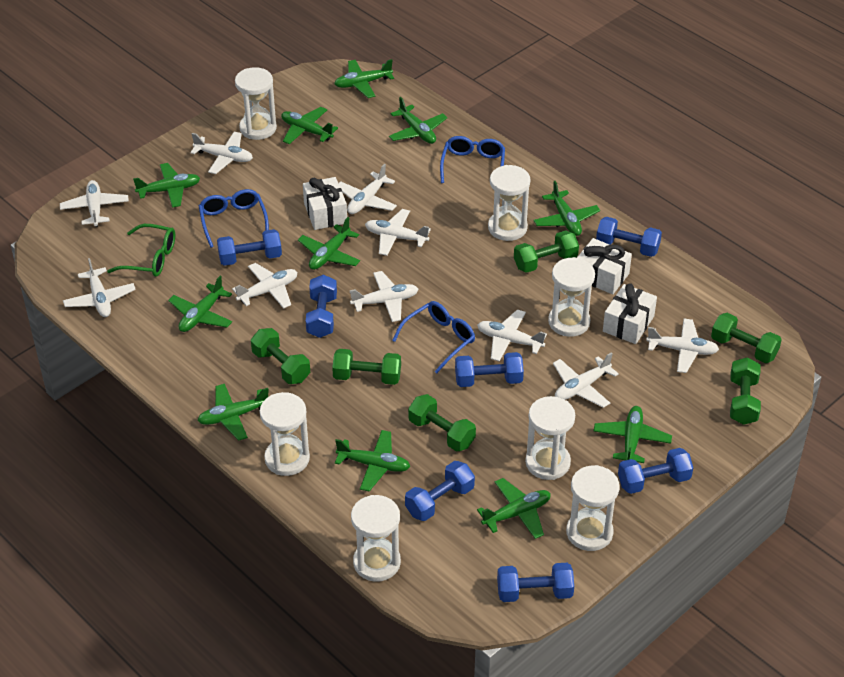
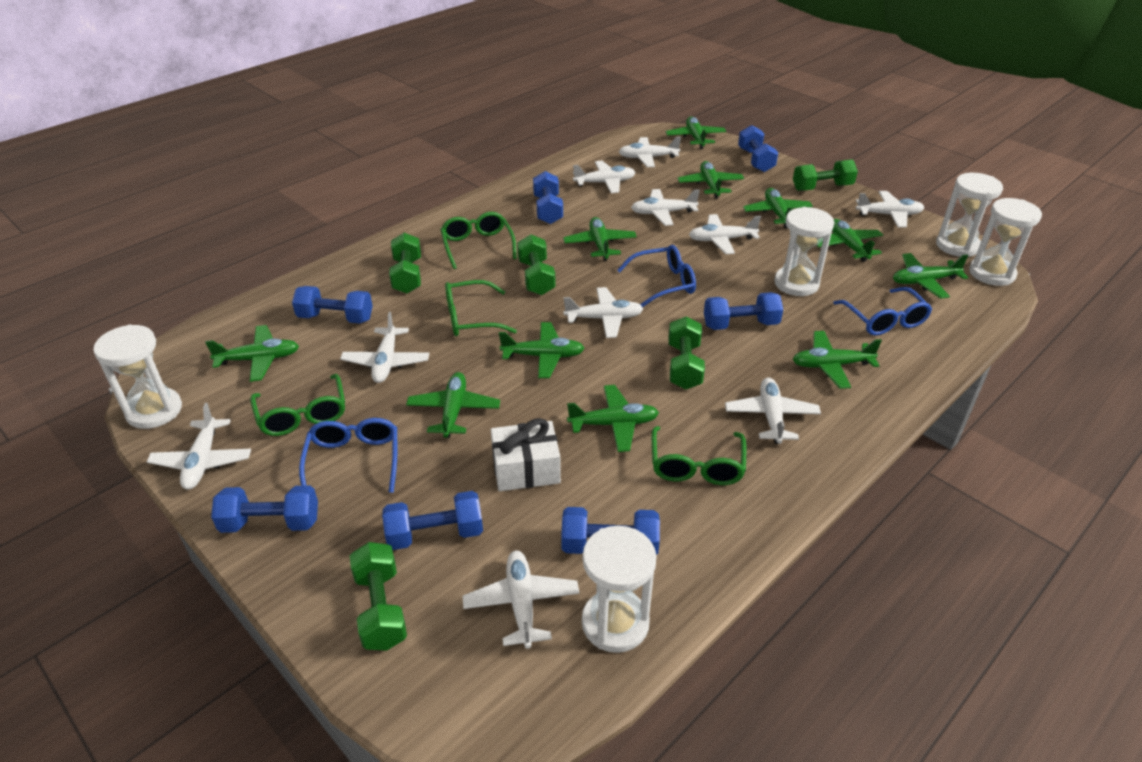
green dumbbell: 6 -> 5
green glasses: 1 -> 4
white gift: 3 -> 1
white hourglass: 7 -> 5

